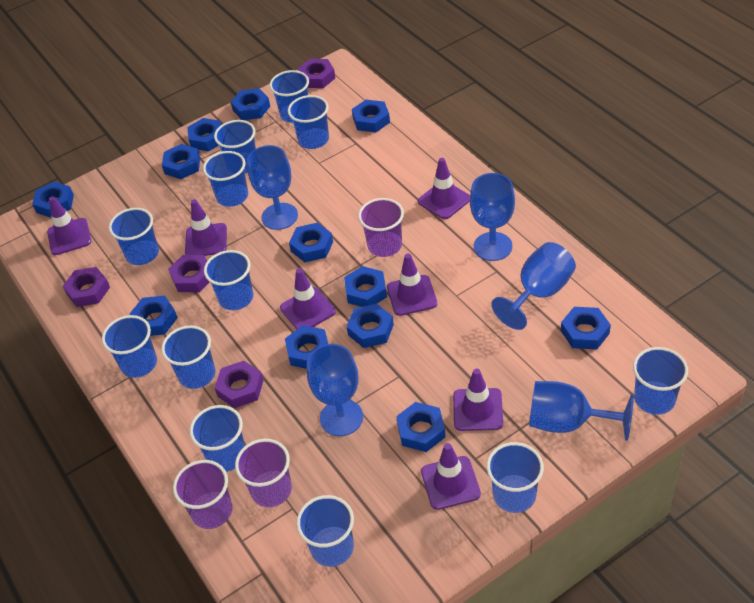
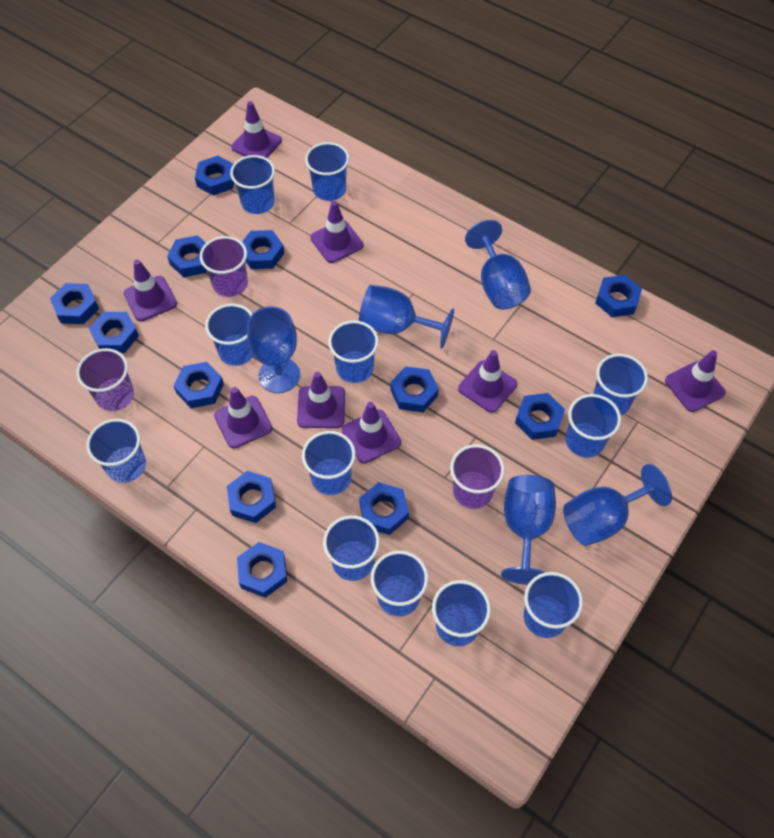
purple nut: 4 -> 0
purple traffic cone: 7 -> 8

